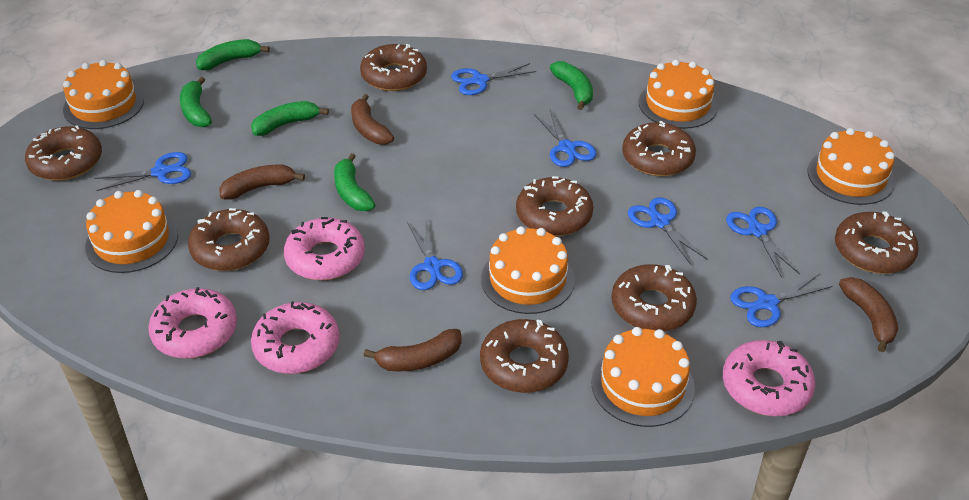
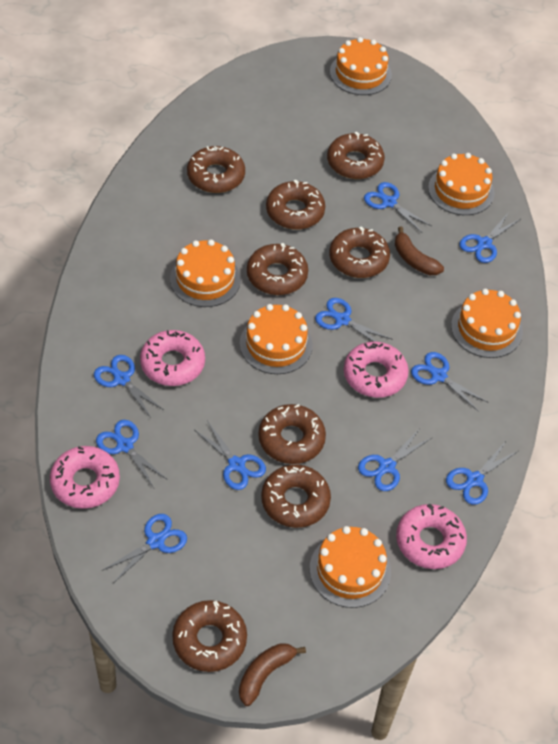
blue scissors: 7 -> 10
brown banana: 4 -> 2
green banana: 5 -> 0

